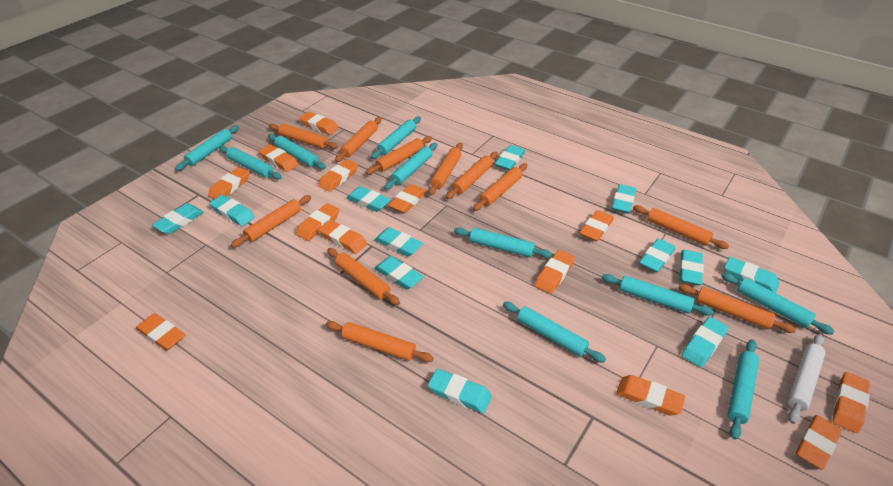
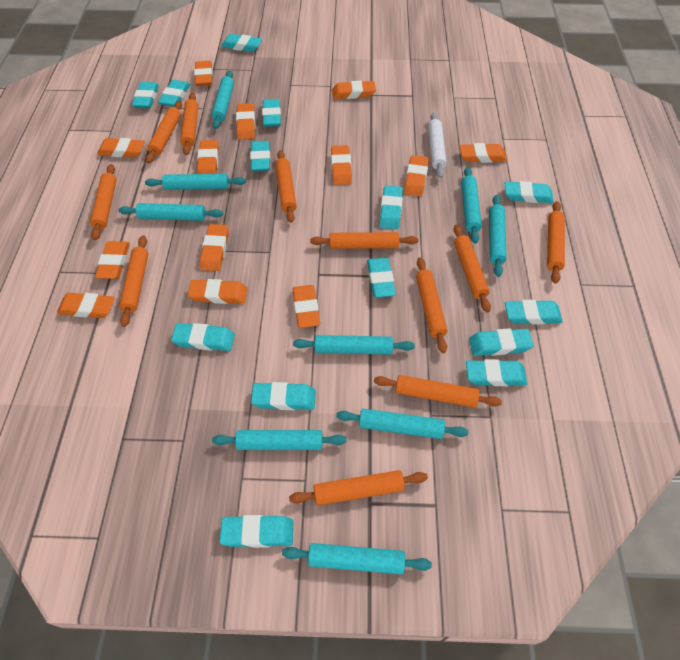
turquoise eraser: 12 -> 14
turquoise rolling pin: 10 -> 9

